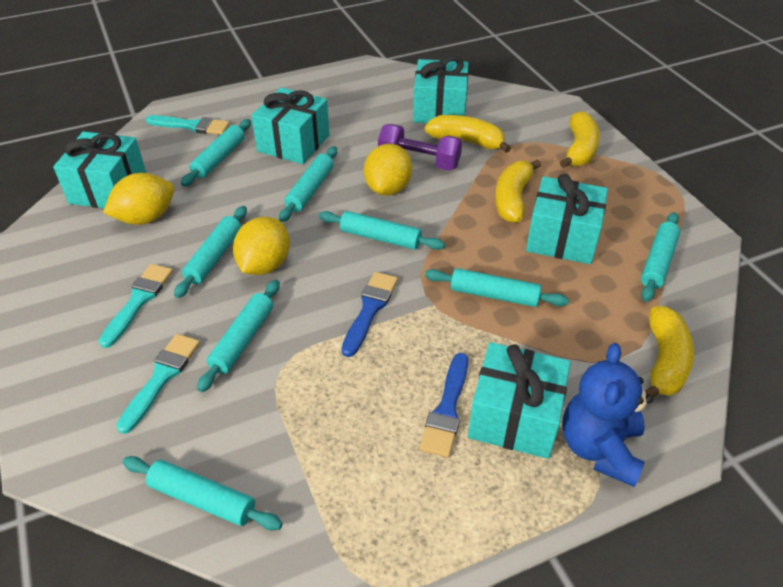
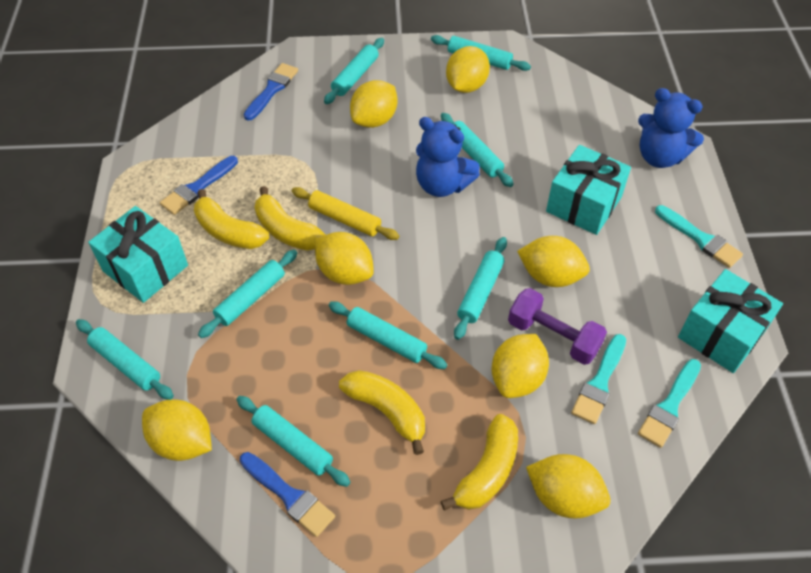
blue brush: 2 -> 3
blue teddy bear: 1 -> 2
turquoise gift: 5 -> 3
yellow lemon: 3 -> 7
yellow rolling pin: 0 -> 1

